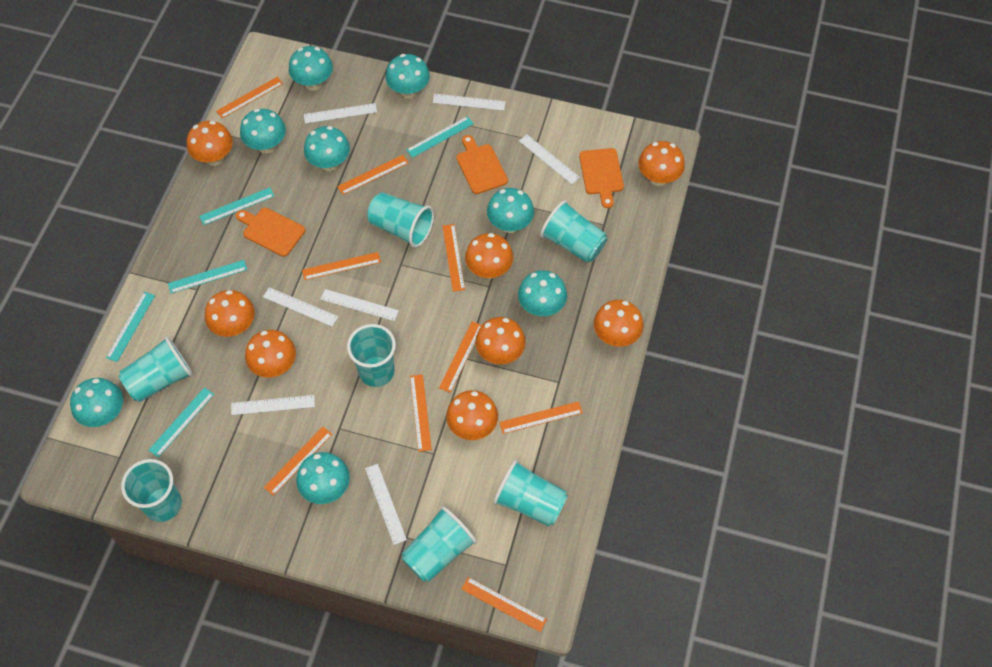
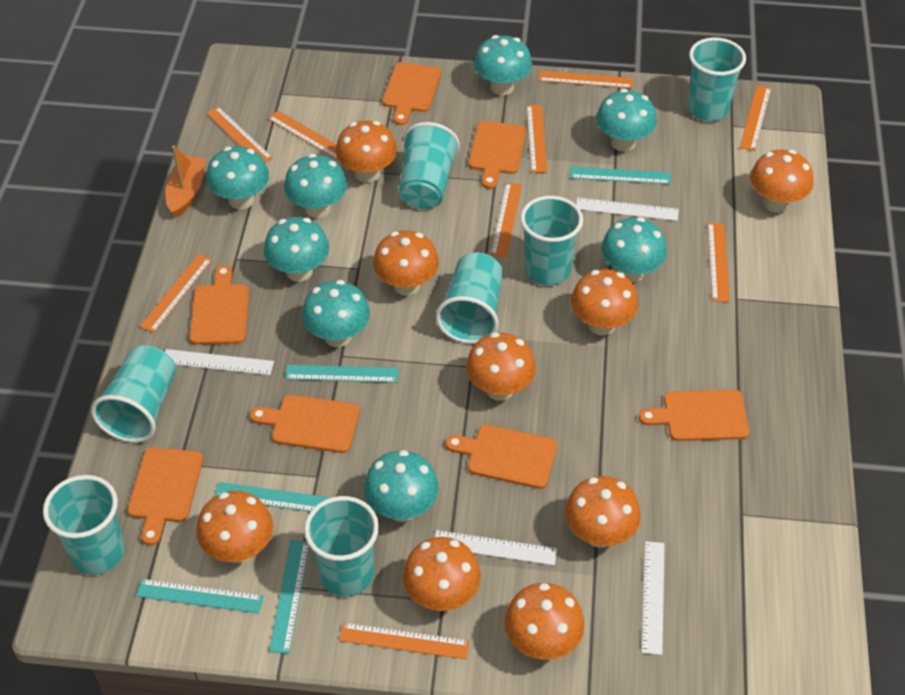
orange boat: 0 -> 1
orange cutting board: 3 -> 7
orange mushroom: 8 -> 9
white ruler: 7 -> 4

